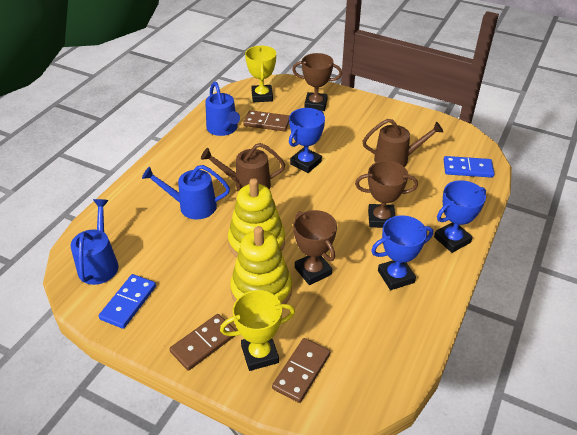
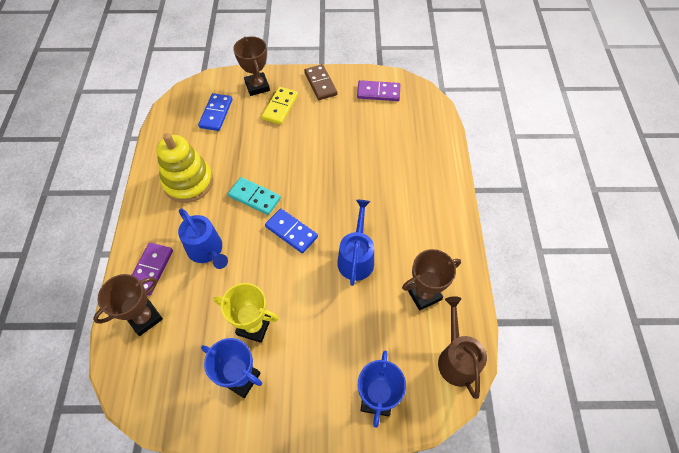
blue trophy: 3 -> 2
blue watering can: 3 -> 2
brown domino: 3 -> 1
brown watering can: 2 -> 1
purple domino: 0 -> 2
turquoise domino: 0 -> 1
yellow domino: 0 -> 1
yellow stacking toy: 2 -> 1
yellow trophy: 2 -> 1

